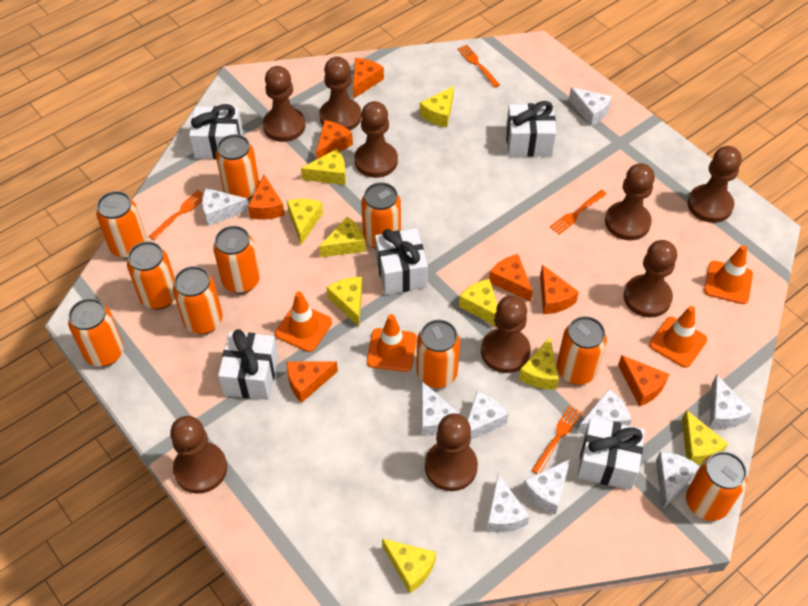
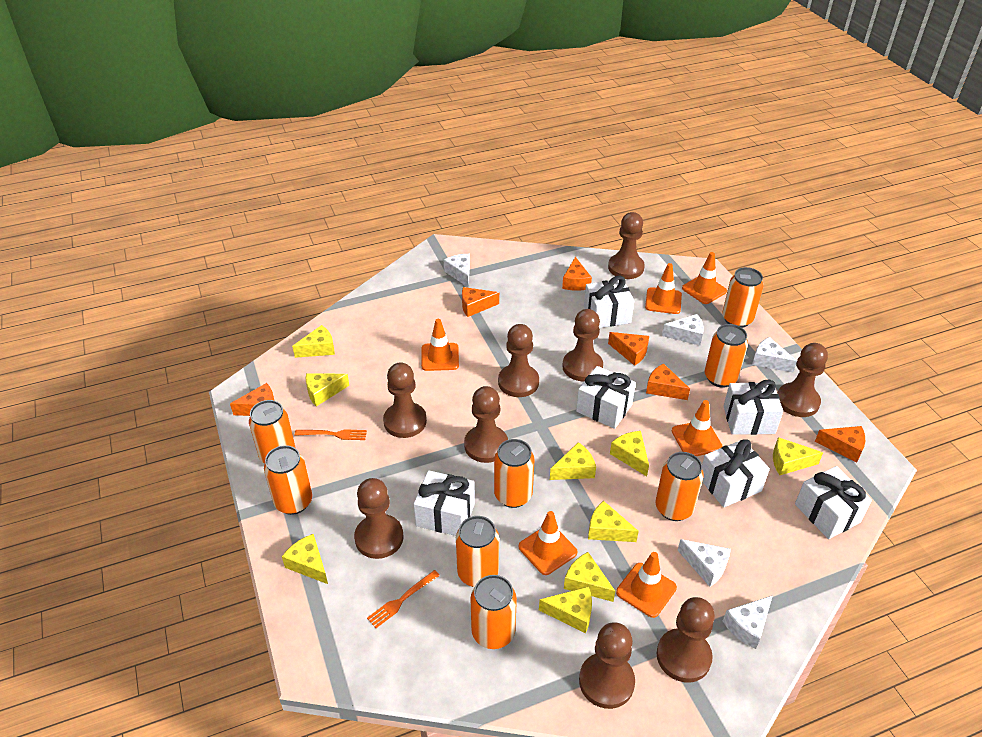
orange can: 10 -> 8
orange cheese: 7 -> 6
orange fork: 4 -> 2
orange traffic cone: 4 -> 6
white cheese: 9 -> 5
white gift: 5 -> 6

